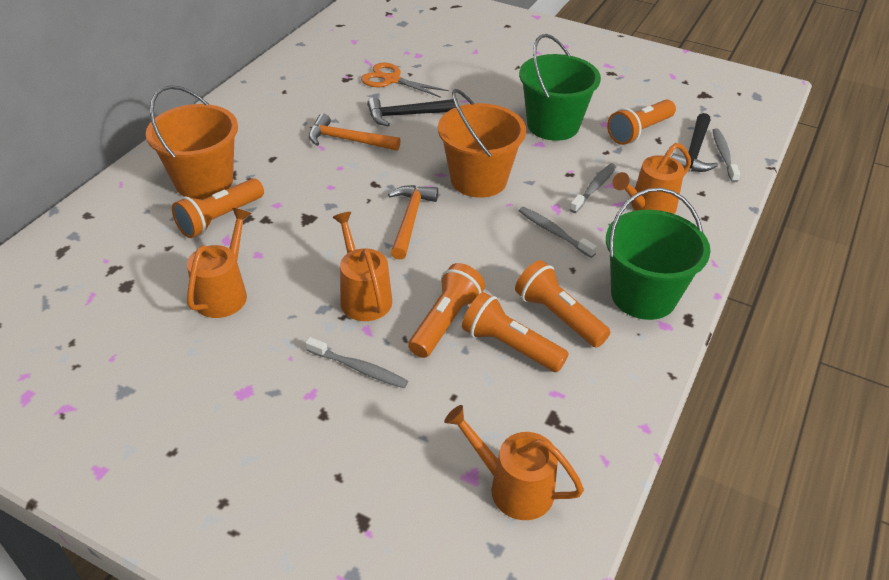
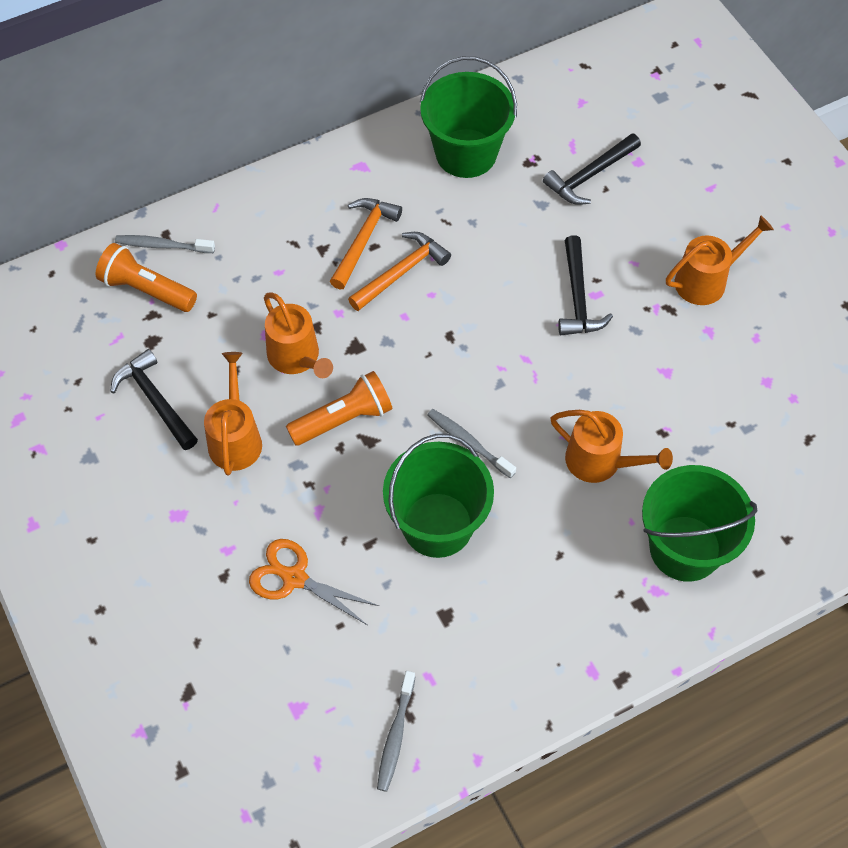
black hammer: 2 -> 3
green bucket: 2 -> 3
grey toothbrush: 4 -> 3
orange bucket: 2 -> 0
orange flashlight: 5 -> 2

